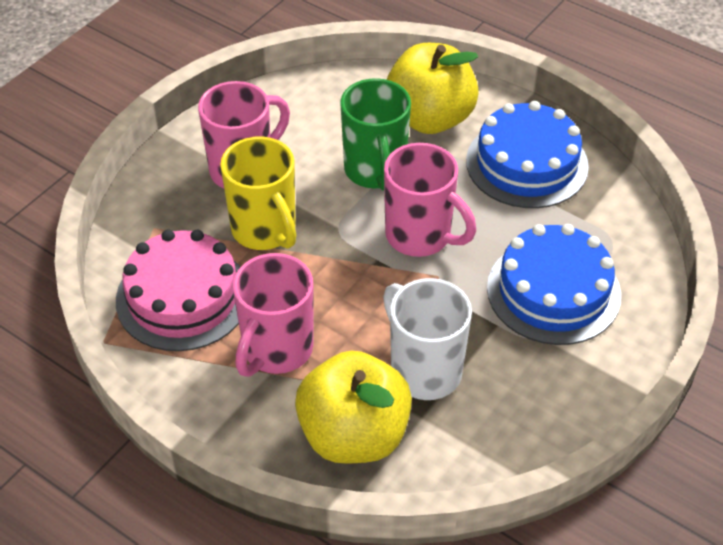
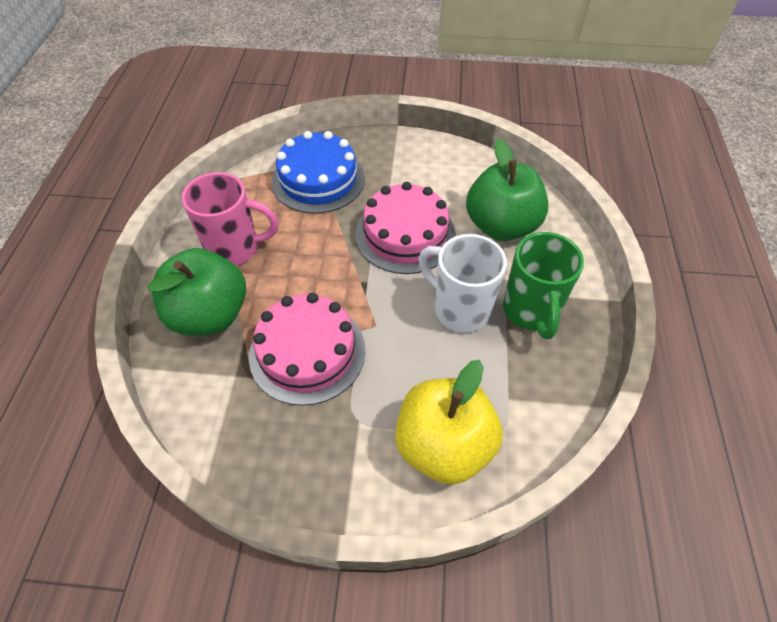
blue cake: 2 -> 1
green apple: 0 -> 2
pink cake: 1 -> 2
pink mug: 3 -> 1
yellow apple: 2 -> 1
yellow mug: 1 -> 0

